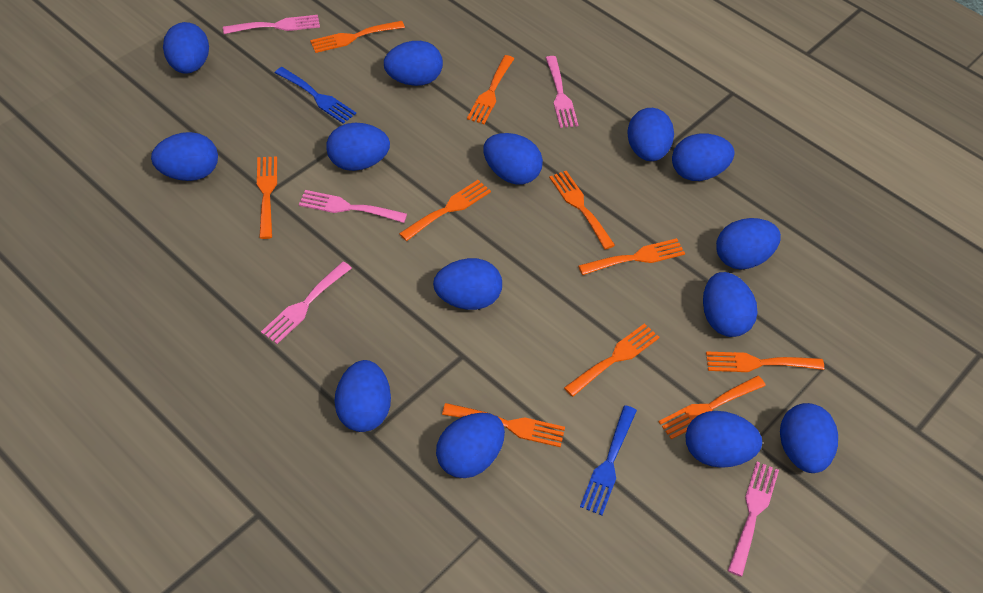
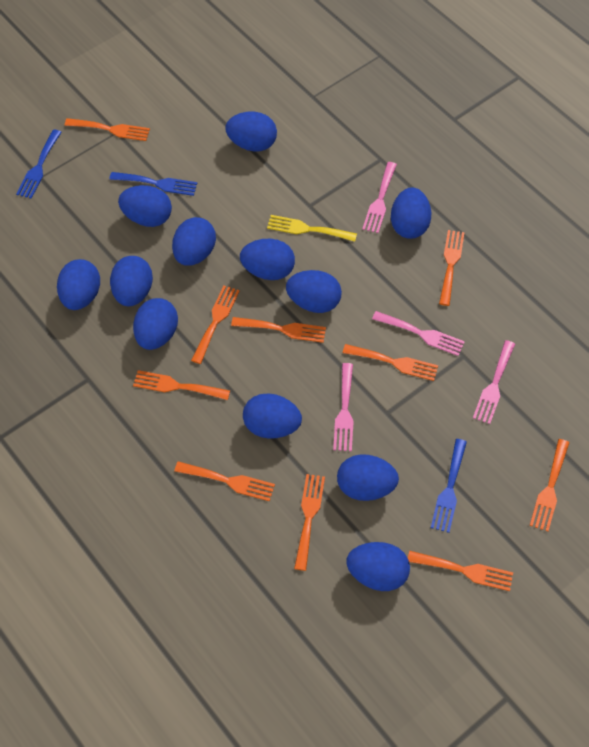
blue egg: 14 -> 12
blue fork: 2 -> 3
pink fork: 5 -> 4
yellow fork: 0 -> 1

